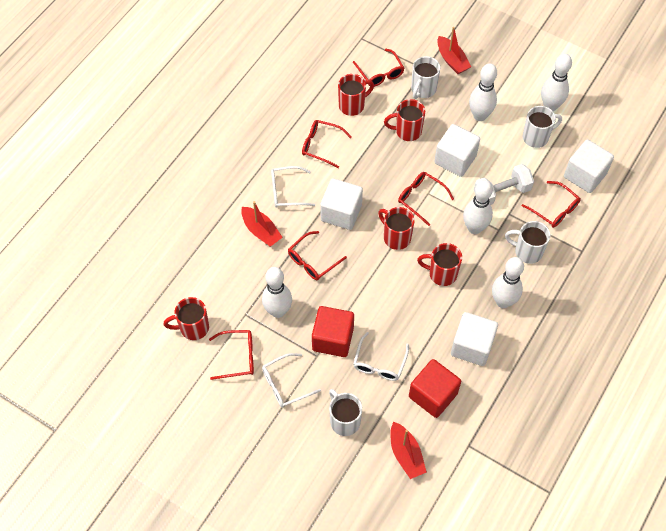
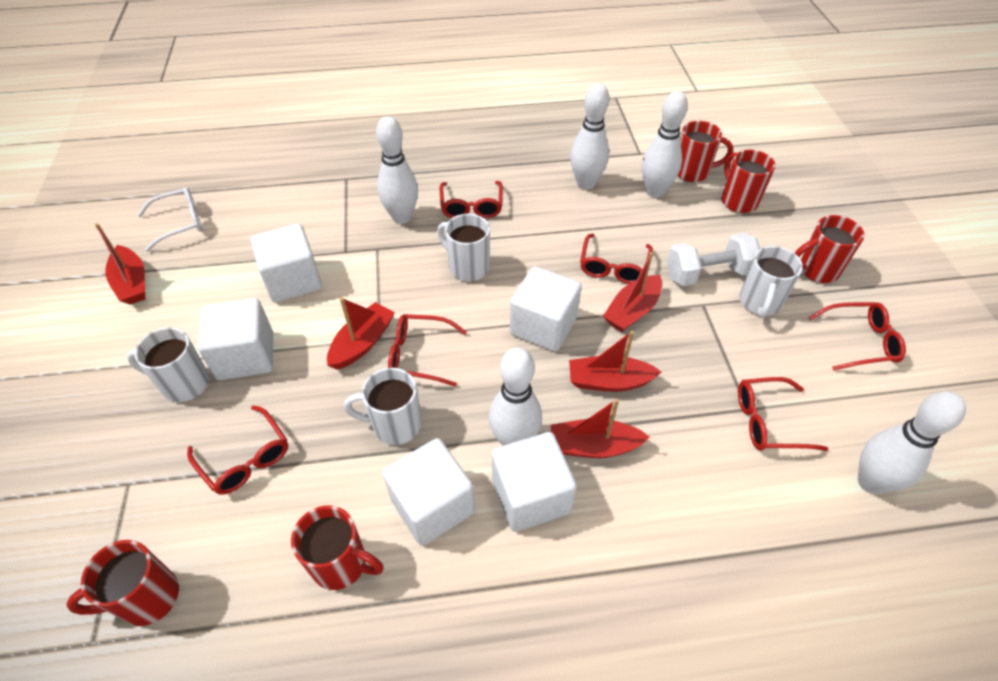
red boat: 3 -> 5
red cube: 2 -> 0
white cube: 4 -> 5
white glasses: 3 -> 1

